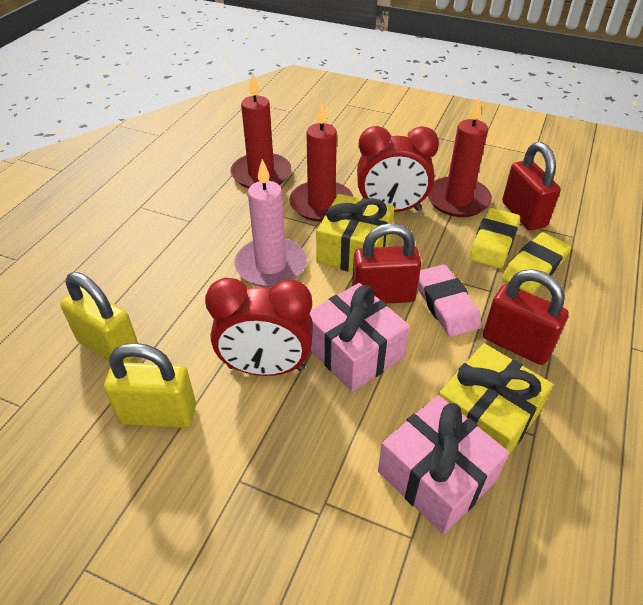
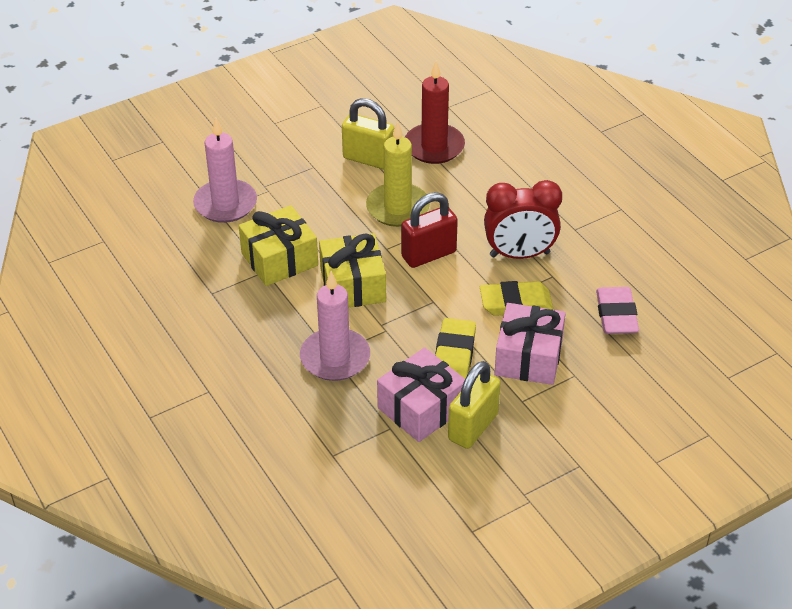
pink candle: 1 -> 2
red candle: 3 -> 1
red clock: 2 -> 1
red padlock: 3 -> 1
yellow candle: 0 -> 1

